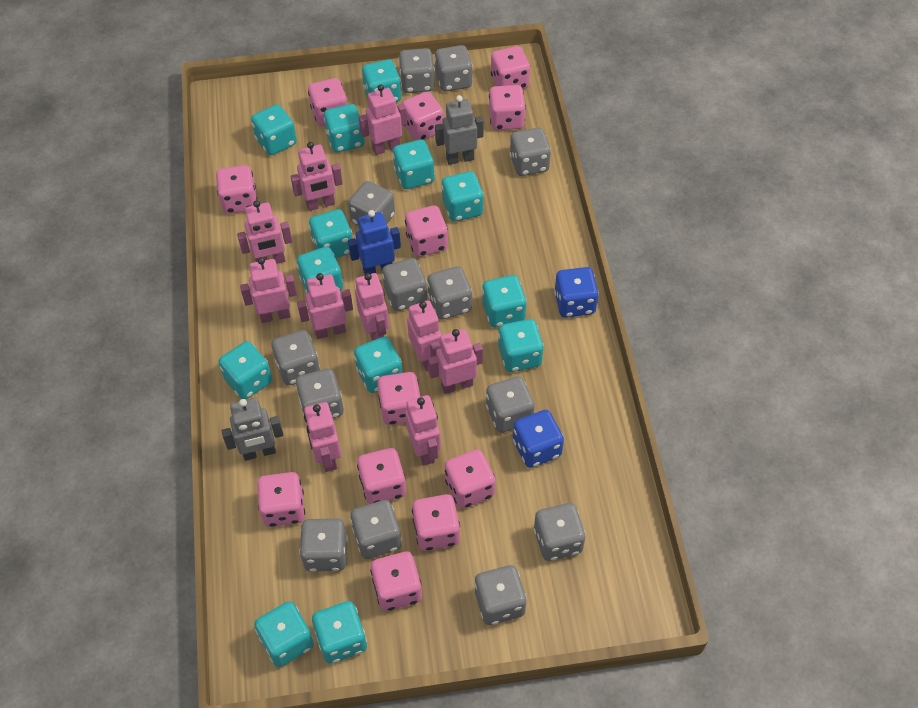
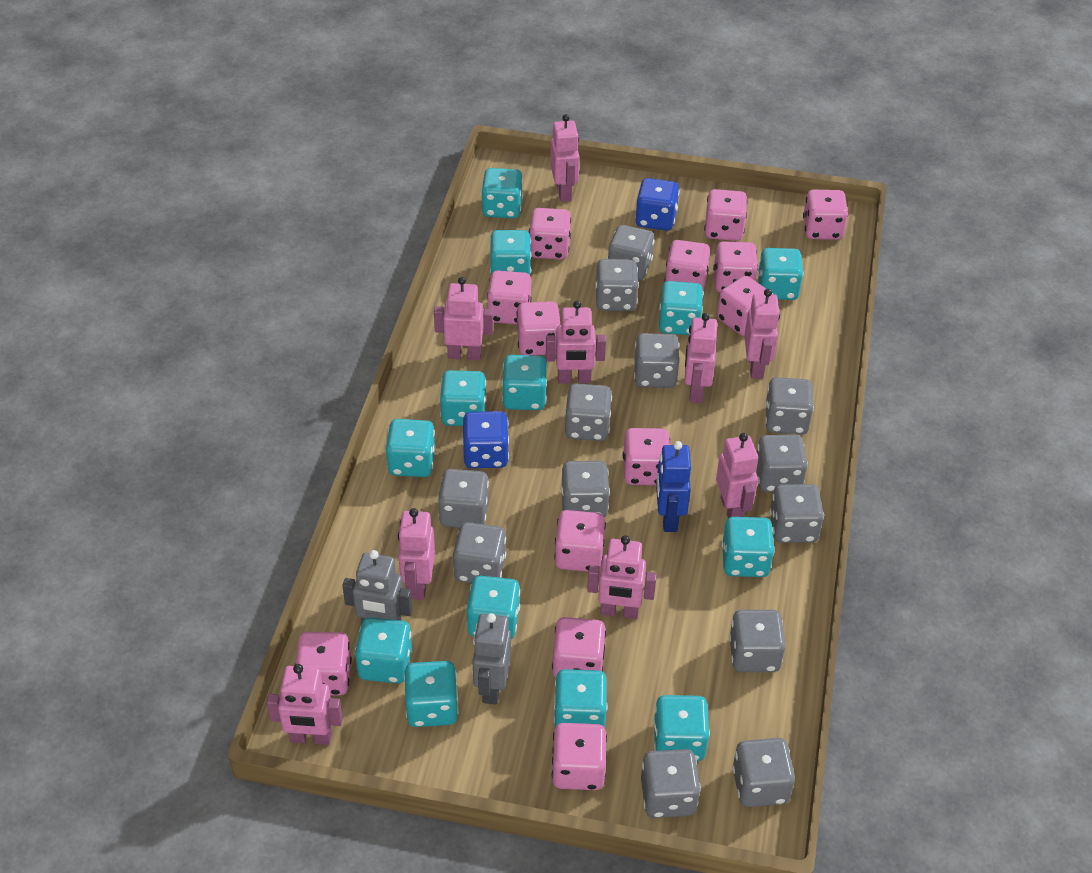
pink dice: 12 -> 13
pink robot: 10 -> 9

